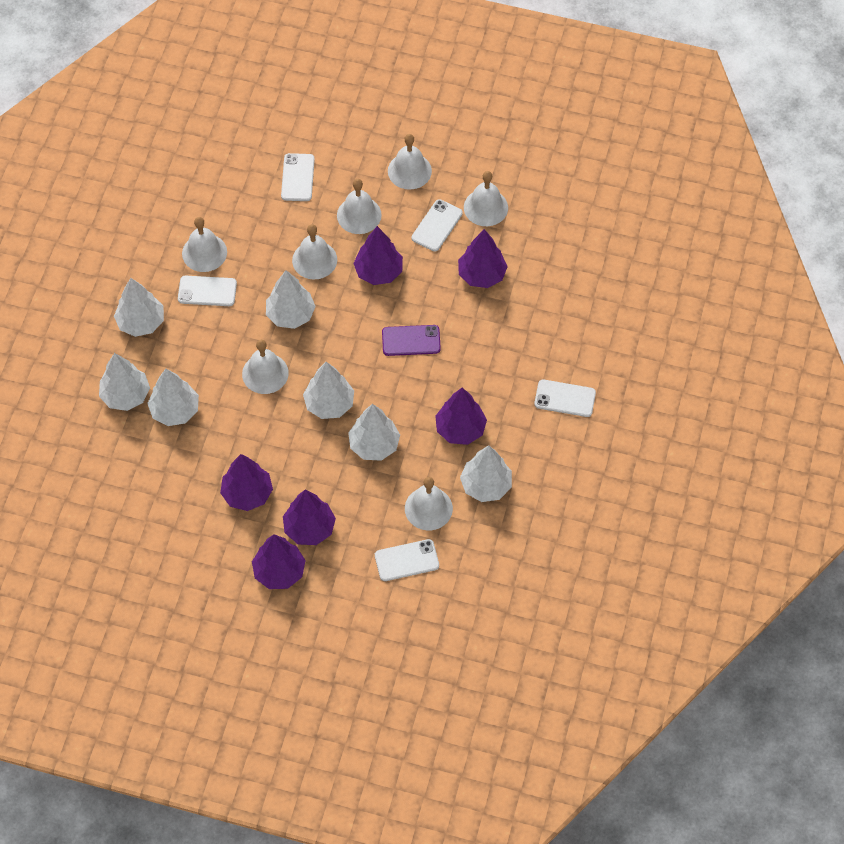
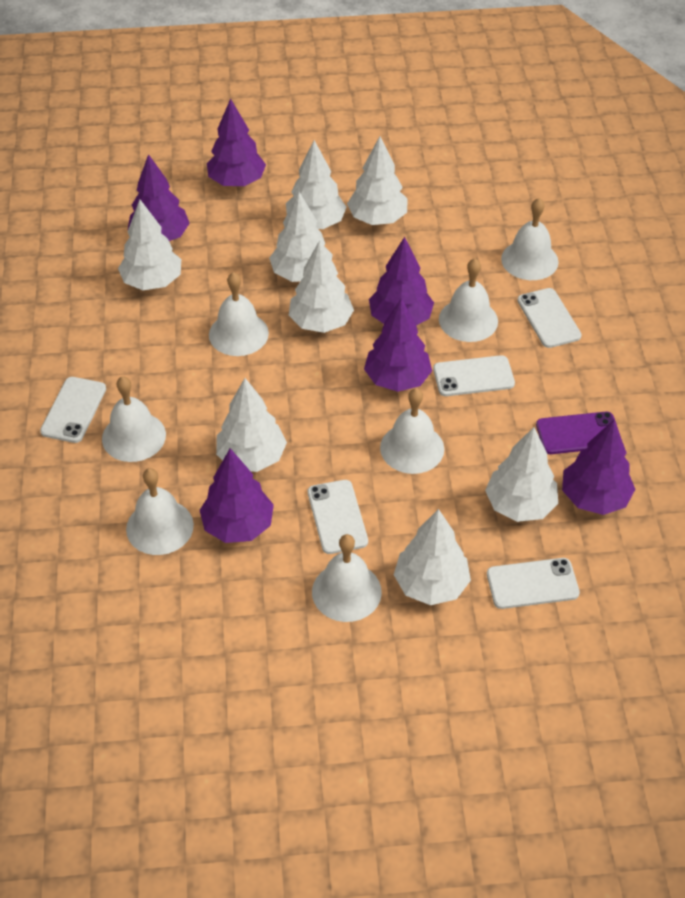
white tree: 7 -> 8

